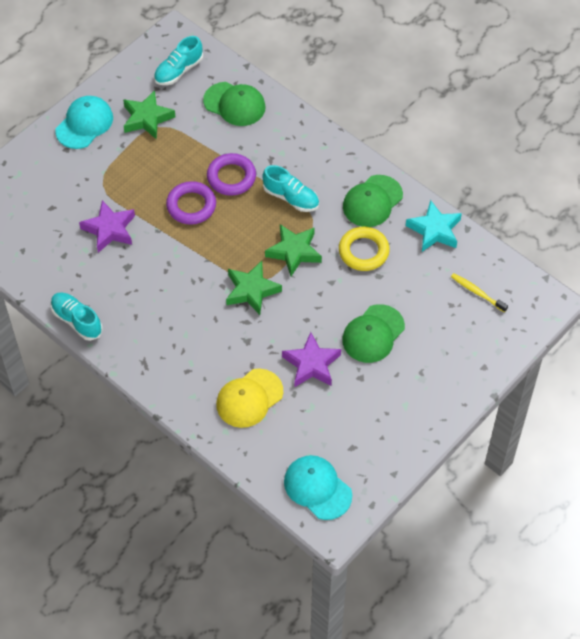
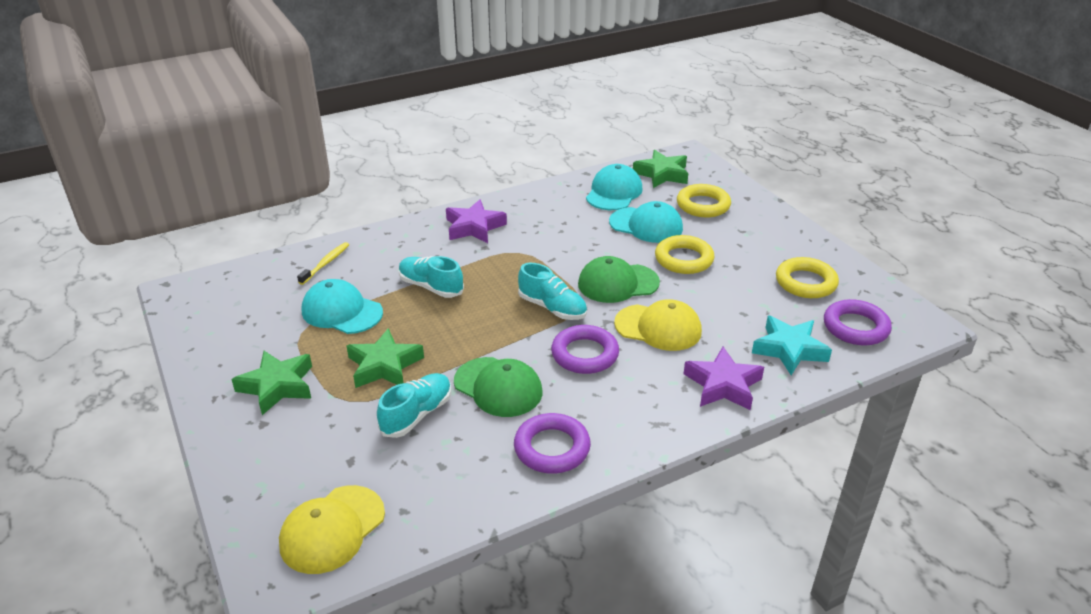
green cap: 3 -> 2
purple ring: 2 -> 3
turquoise cap: 2 -> 3
yellow cap: 1 -> 2
yellow ring: 1 -> 3

